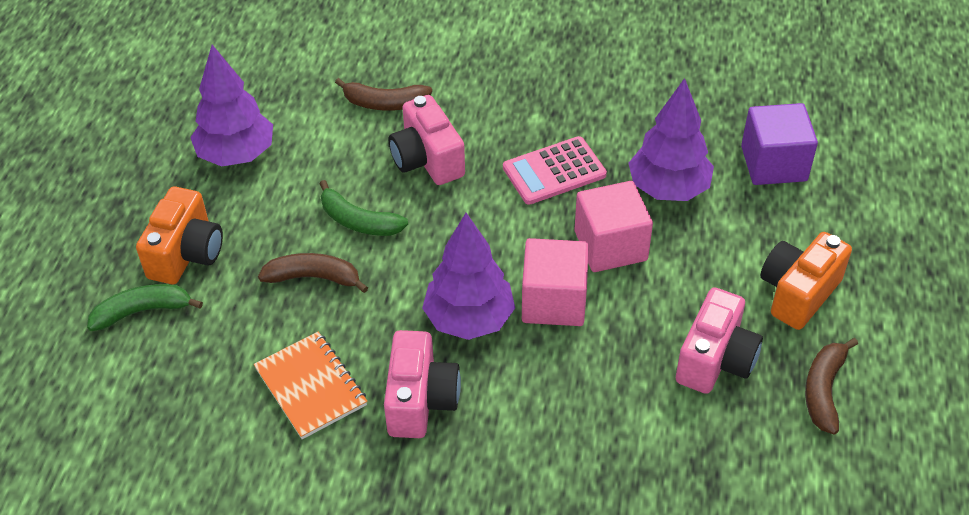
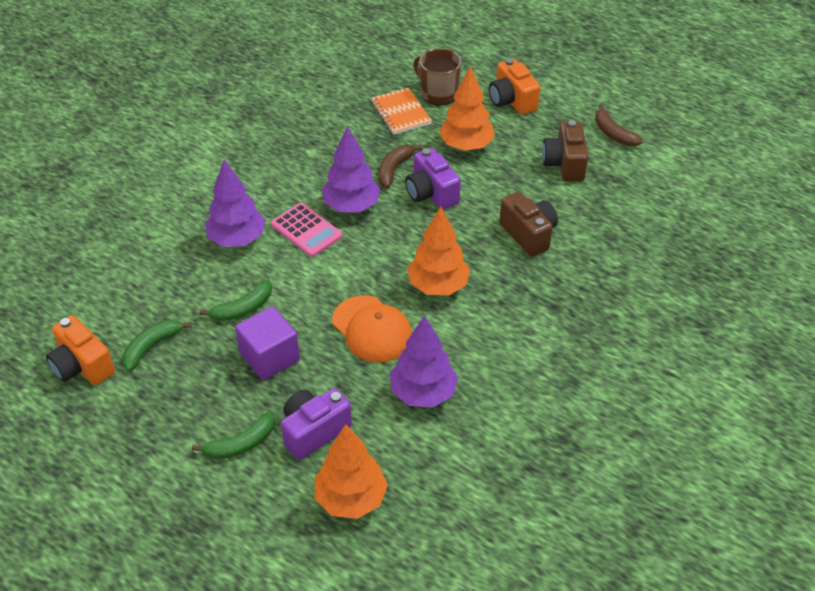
brown banana: 3 -> 2
brown camera: 0 -> 2
brown mug: 0 -> 1
green banana: 2 -> 3
orange cap: 0 -> 1
orange tree: 0 -> 3
pink camera: 3 -> 0
pink cube: 2 -> 0
purple camera: 0 -> 2

